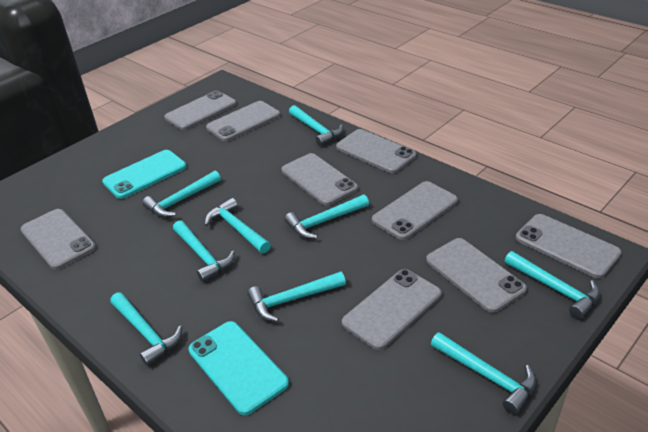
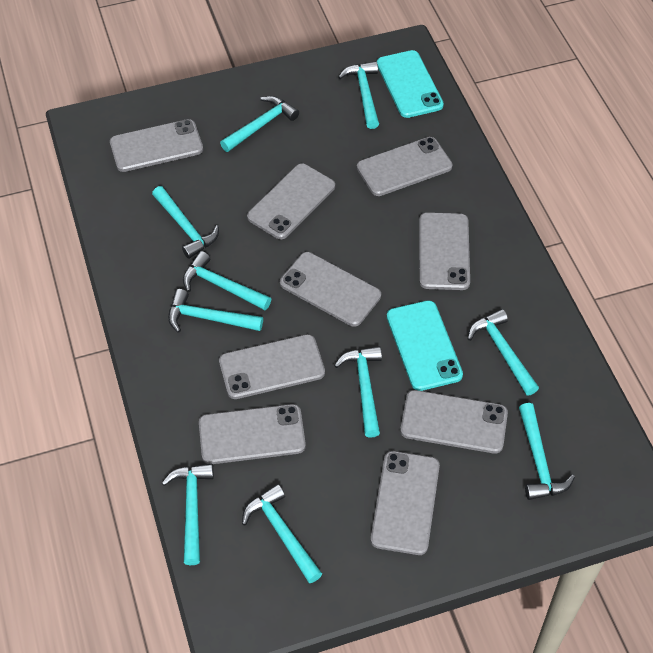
turquoise hammer: 9 -> 10

